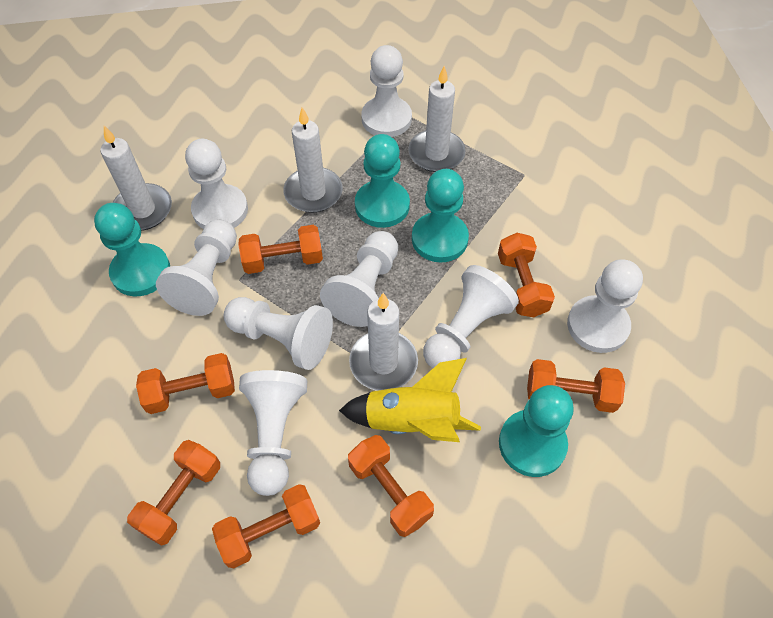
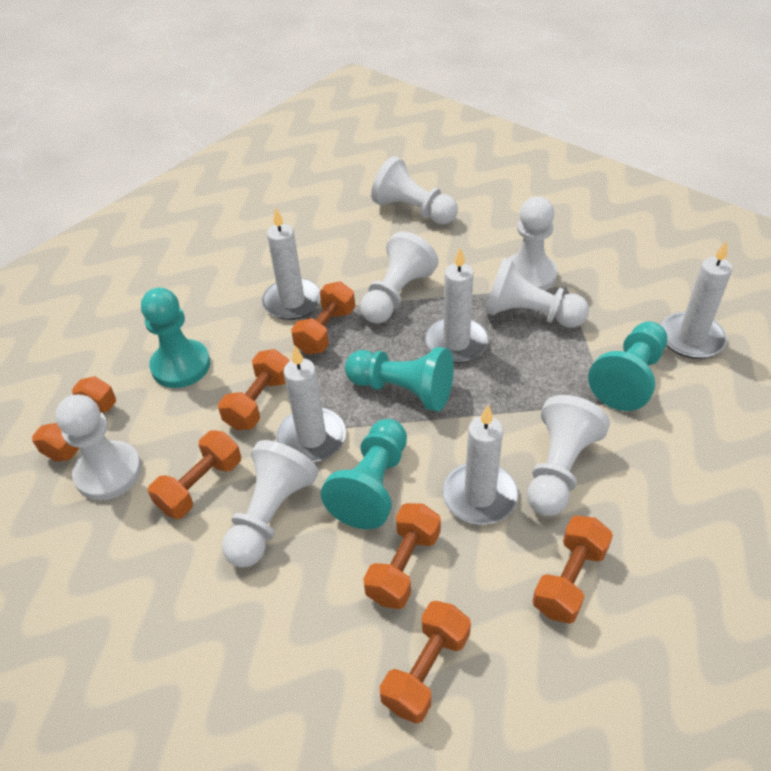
white candle: 4 -> 5
white pawn: 8 -> 7
yellow rocket: 1 -> 0

